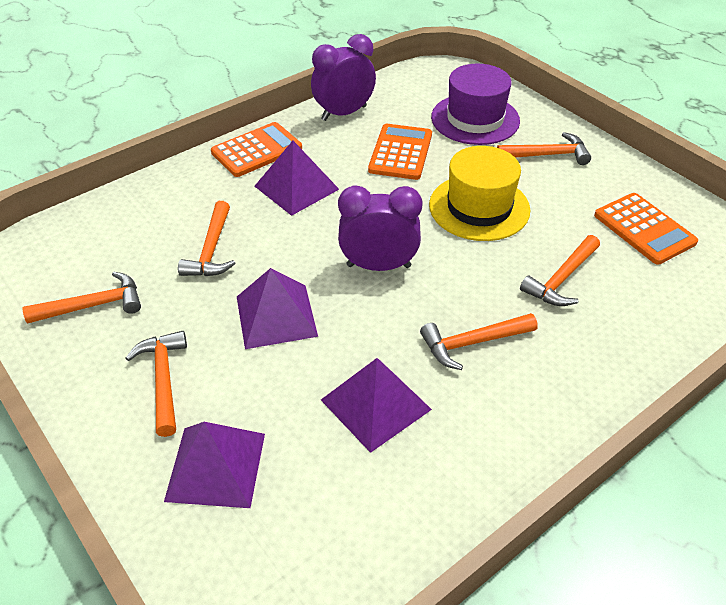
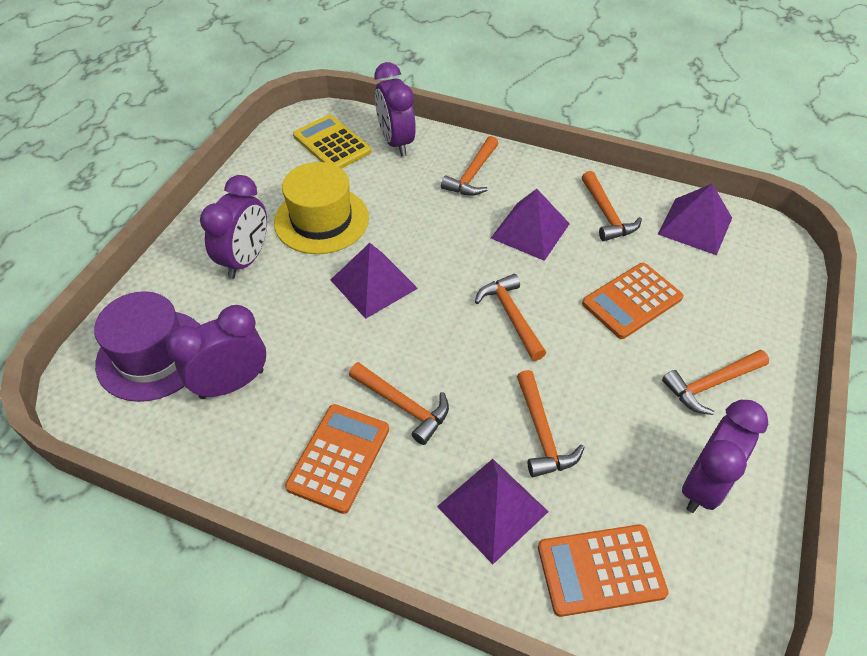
purple clock: 2 -> 4
yellow calculator: 0 -> 1

